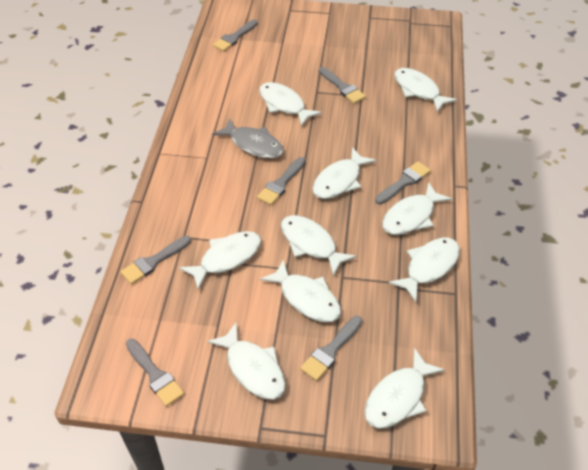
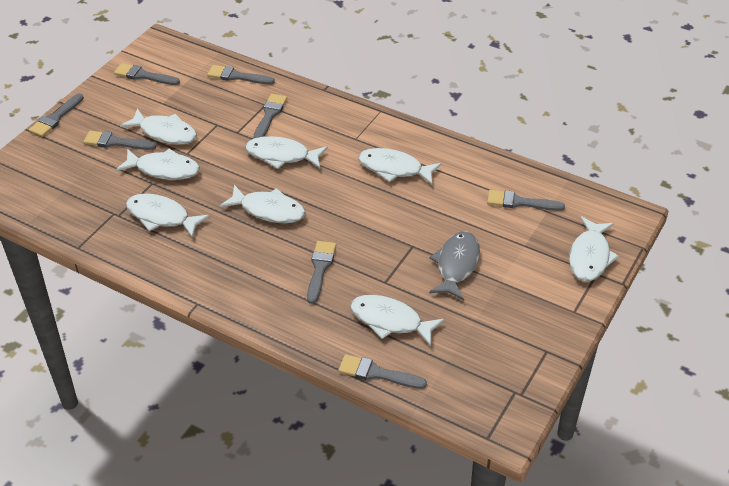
grey brush: 7 -> 8
white fish: 10 -> 8

